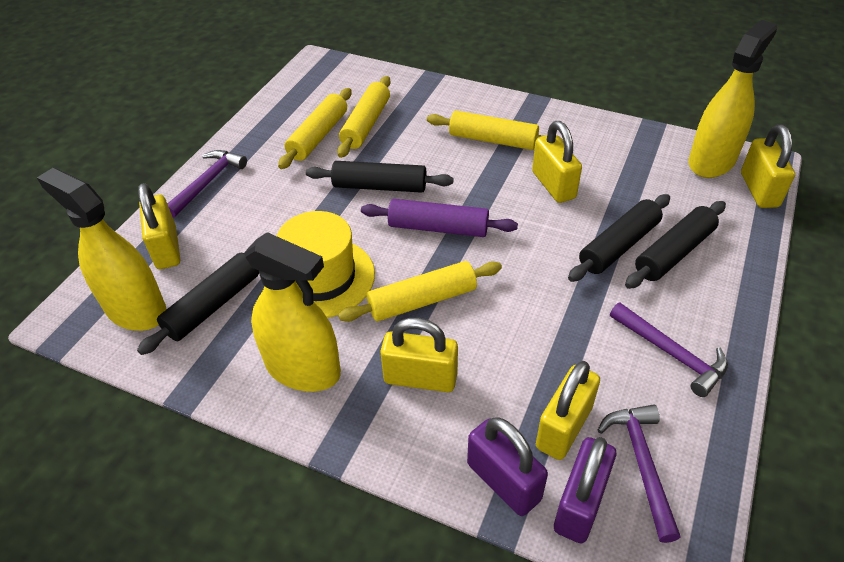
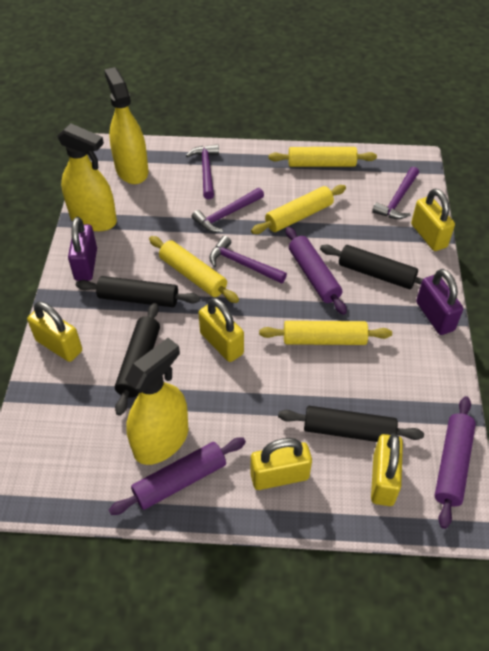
purple hammer: 3 -> 4
purple rolling pin: 1 -> 3
yellow hat: 1 -> 0

